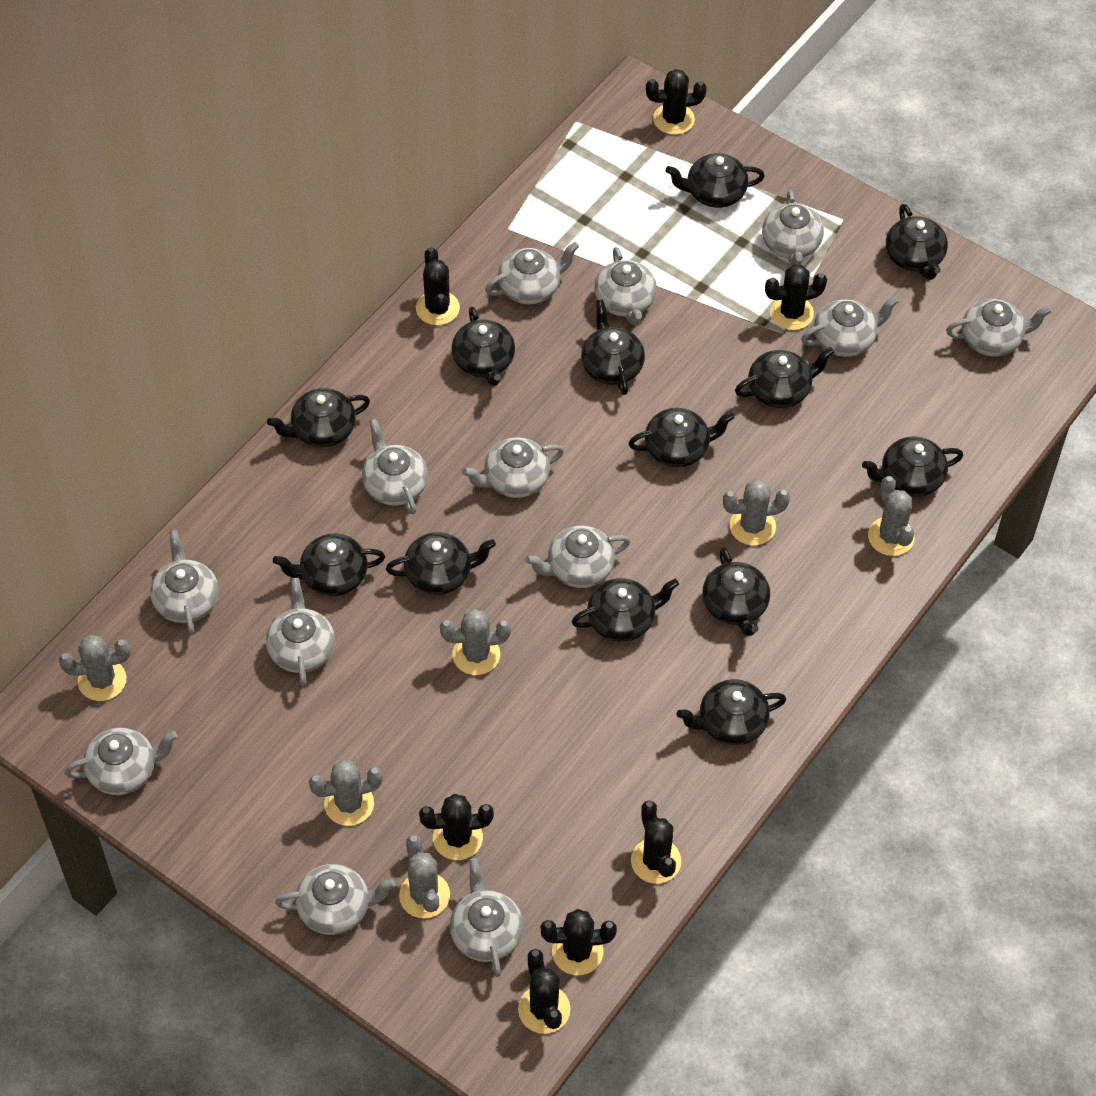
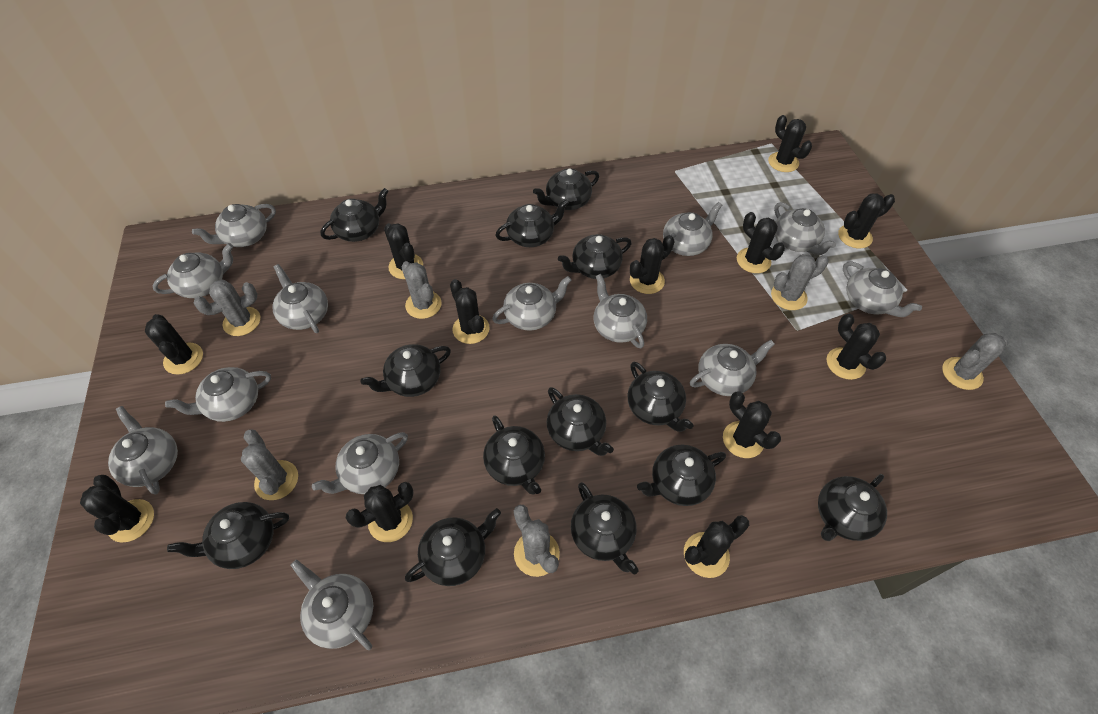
black cactus: 7 -> 12

